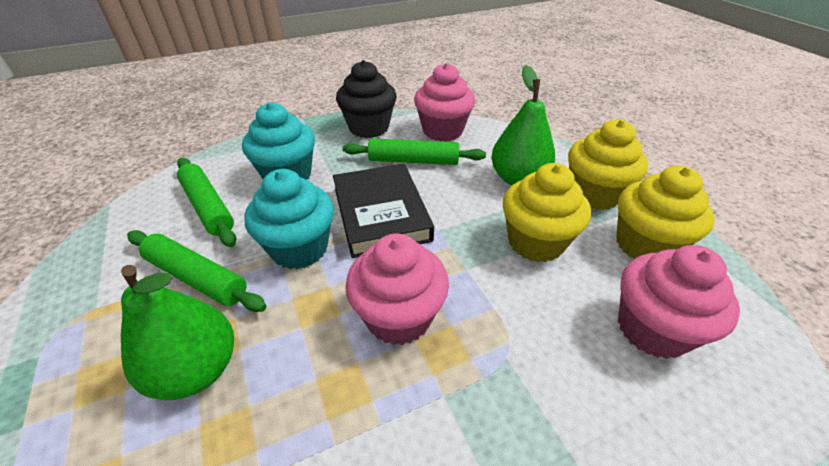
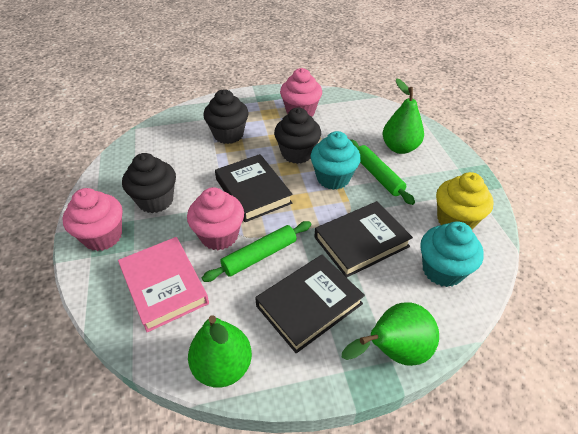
black book: 1 -> 3
black cupcake: 1 -> 3
green pear: 2 -> 3
green rolling pin: 3 -> 2
pink book: 0 -> 1
yellow cupcake: 3 -> 1

